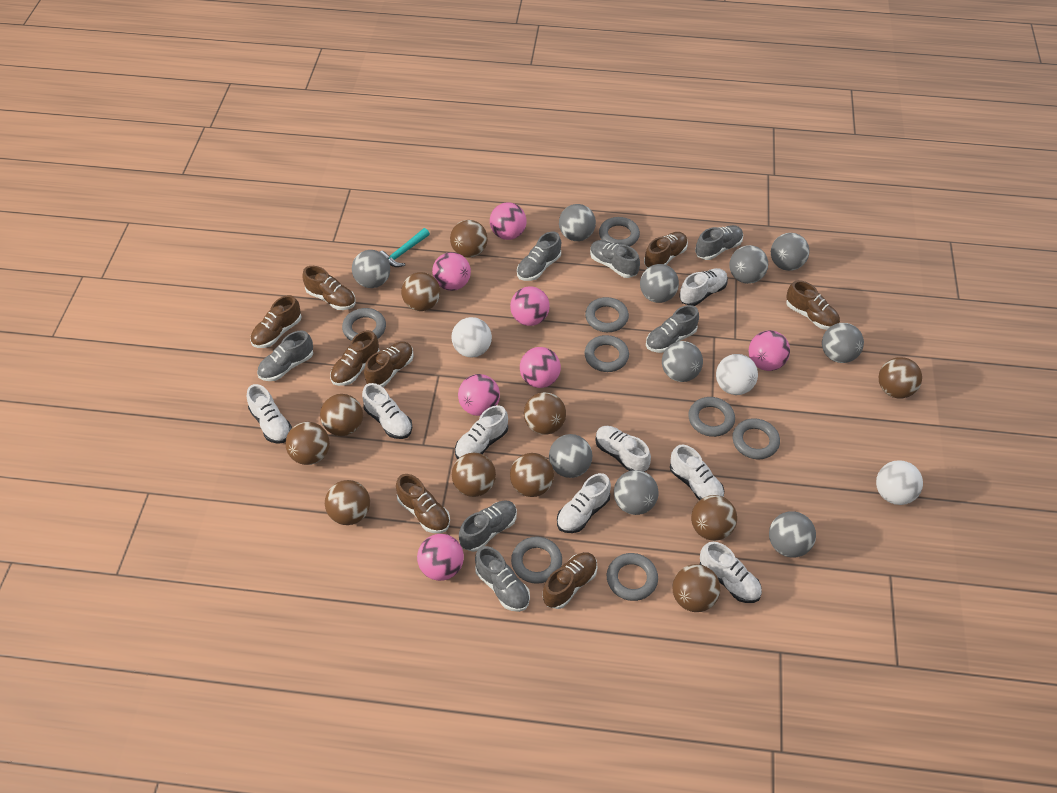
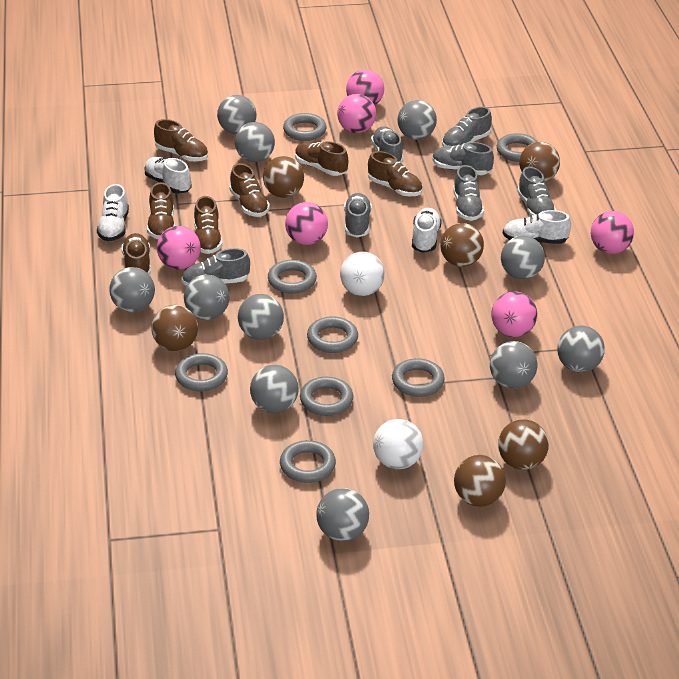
brown ball: 11 -> 6
brown shoe: 8 -> 7
grey ball: 10 -> 11
pink ball: 7 -> 6
turquoise hammer: 1 -> 0
white ball: 3 -> 2
white shoe: 8 -> 4

